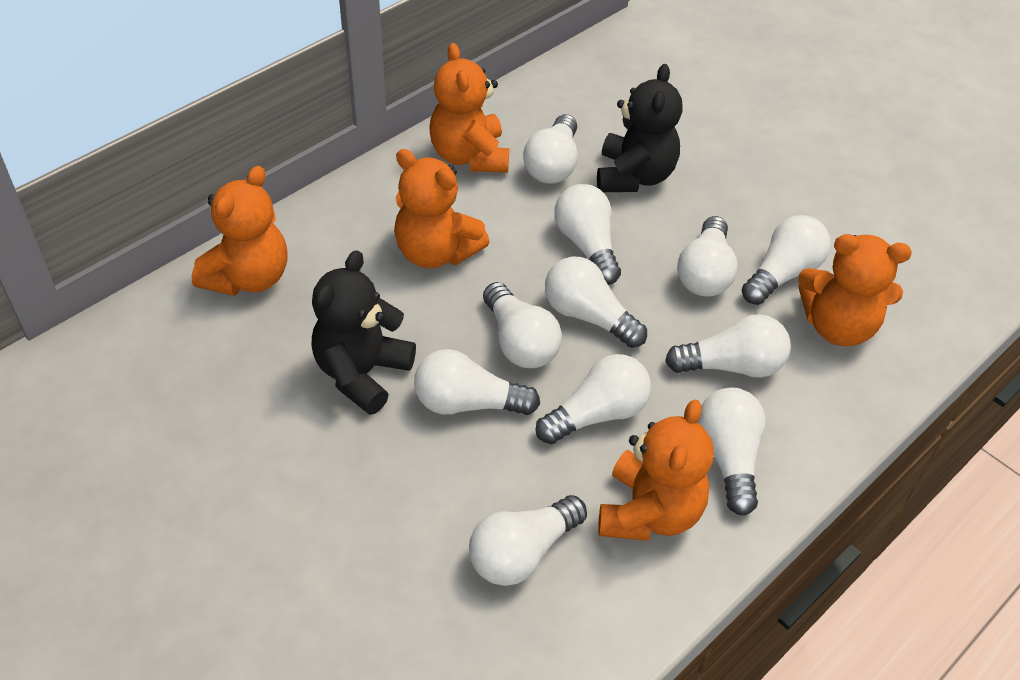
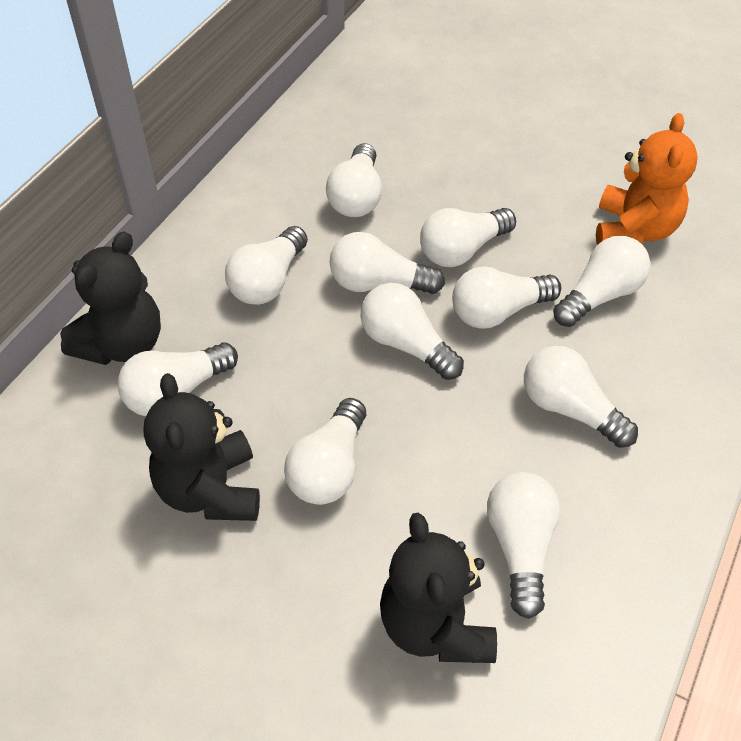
black teddy bear: 2 -> 3
orange teddy bear: 5 -> 1

